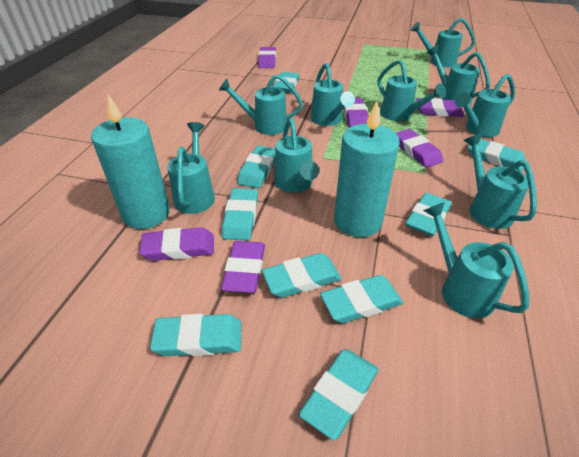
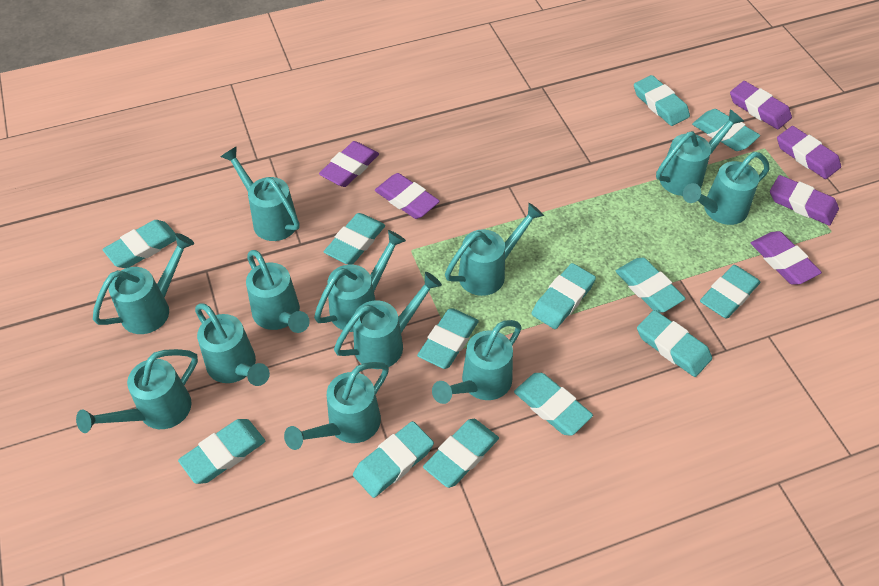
turquoise candle: 2 -> 0
turquoise eraser: 9 -> 13
turquoise watering can: 10 -> 12

